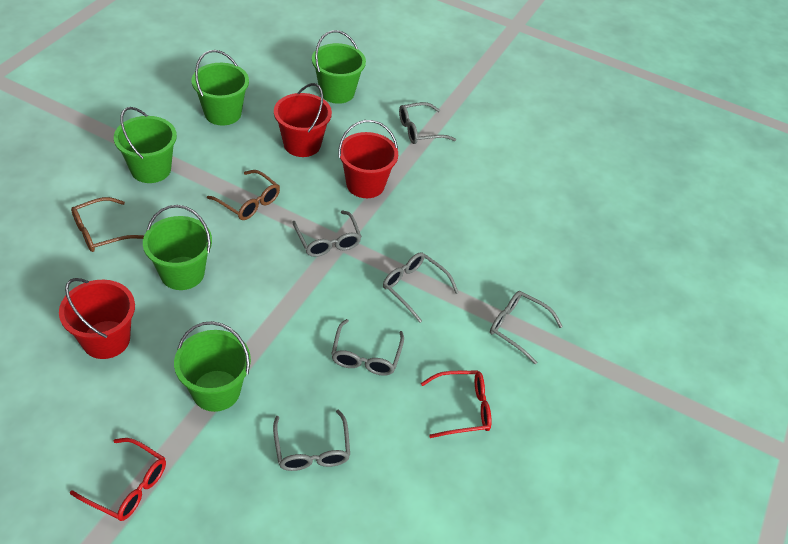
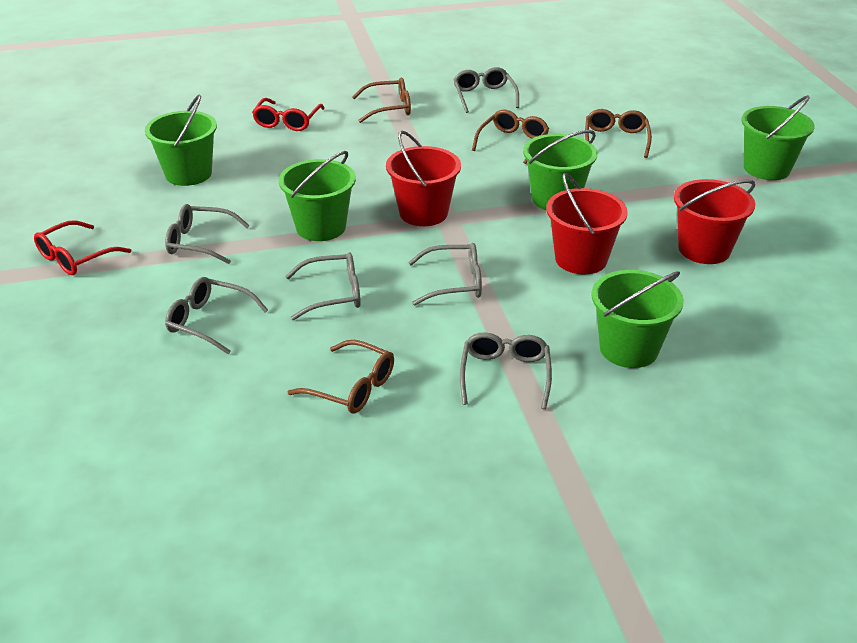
brown glasses: 2 -> 4

